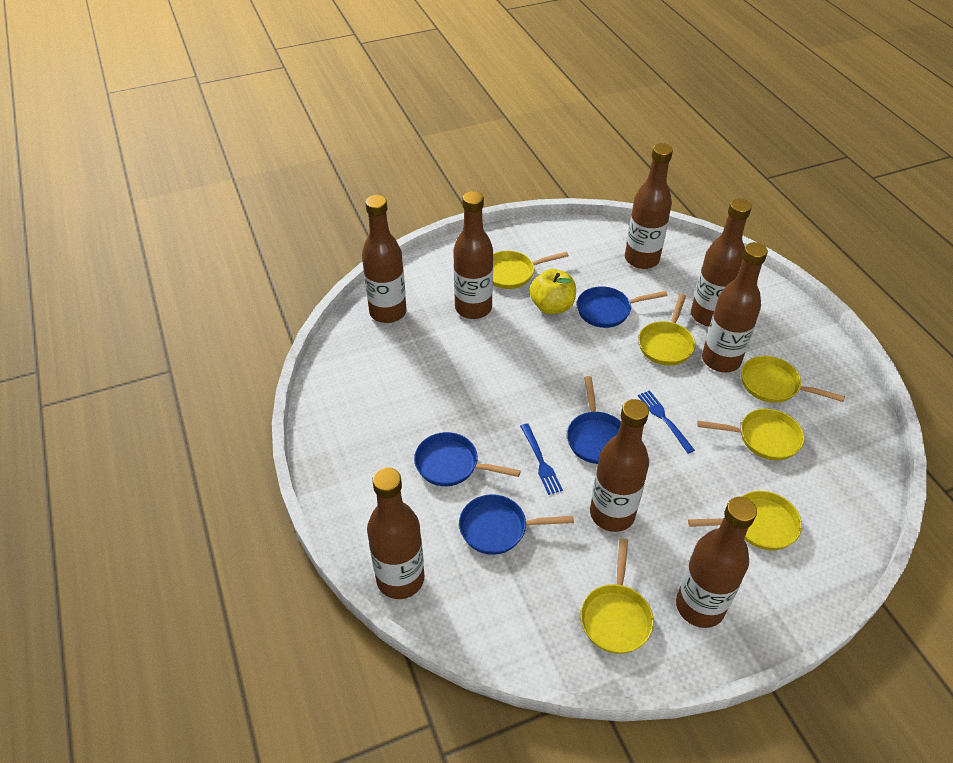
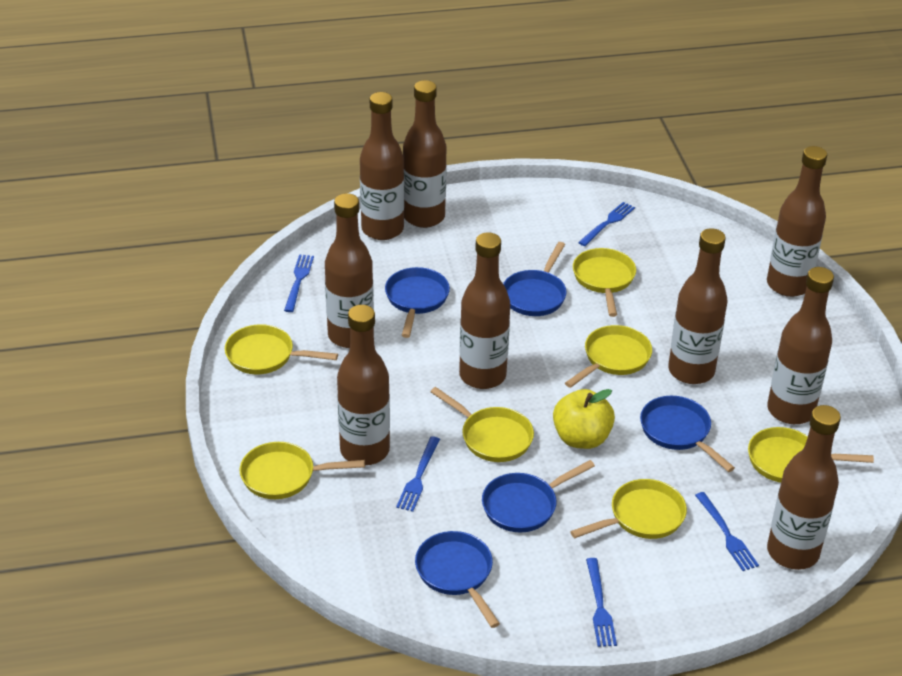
blue fork: 2 -> 5
blue pan: 4 -> 5
brown bottle: 8 -> 9
yellow pan: 6 -> 7

